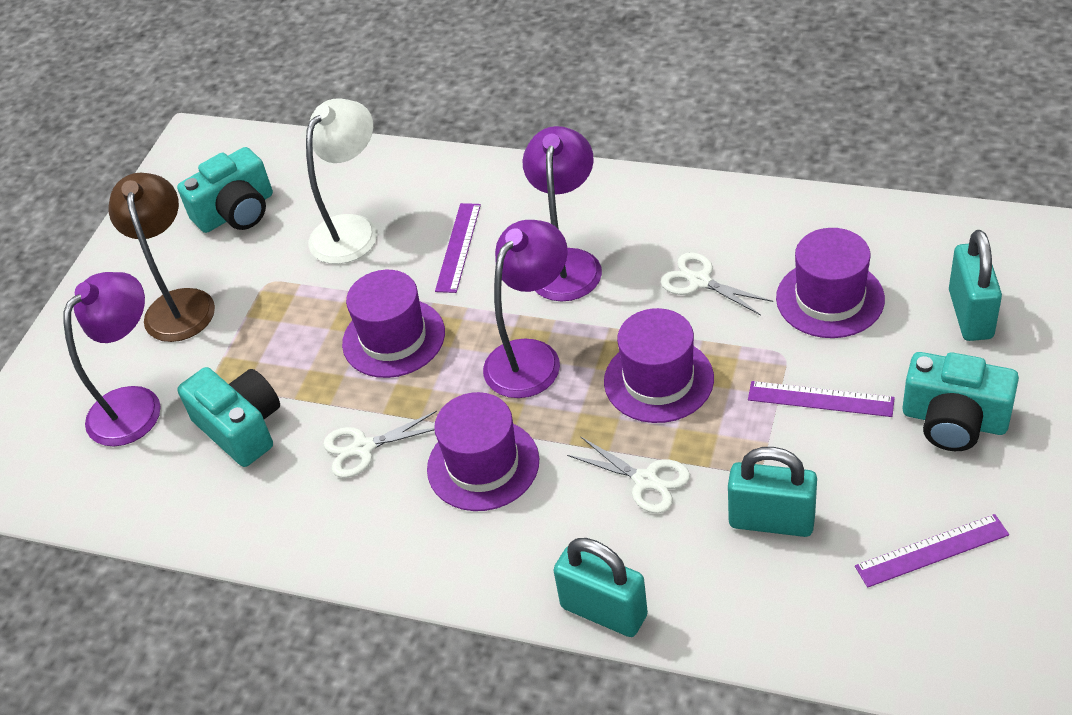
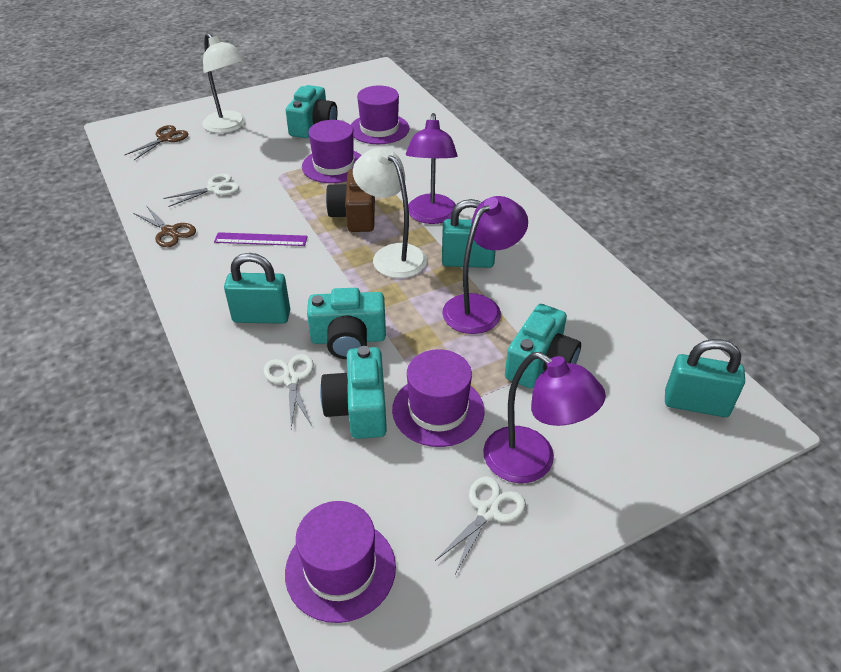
brown camera: 0 -> 1
brown lamp: 1 -> 0
brown scissors: 0 -> 2
purple ruler: 3 -> 1
turquoise camera: 3 -> 4
white lamp: 1 -> 2

